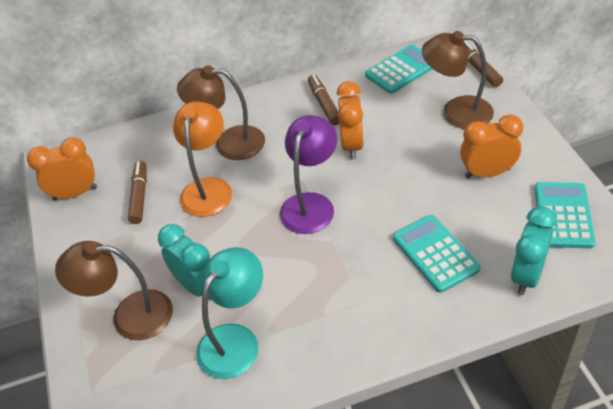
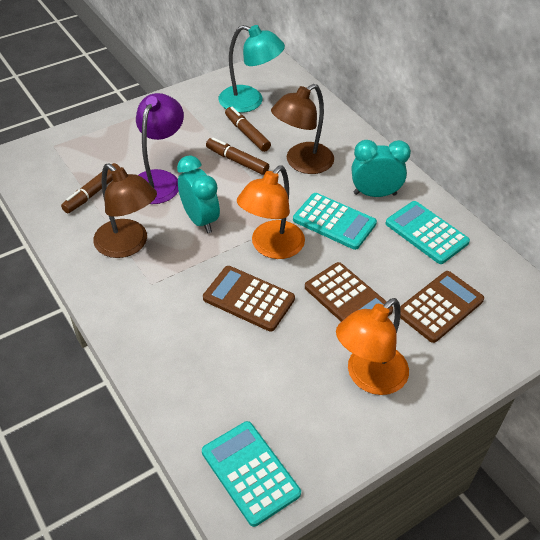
brown calculator: 0 -> 3
brown lamp: 3 -> 2
orange clock: 3 -> 0
orange lamp: 1 -> 2

